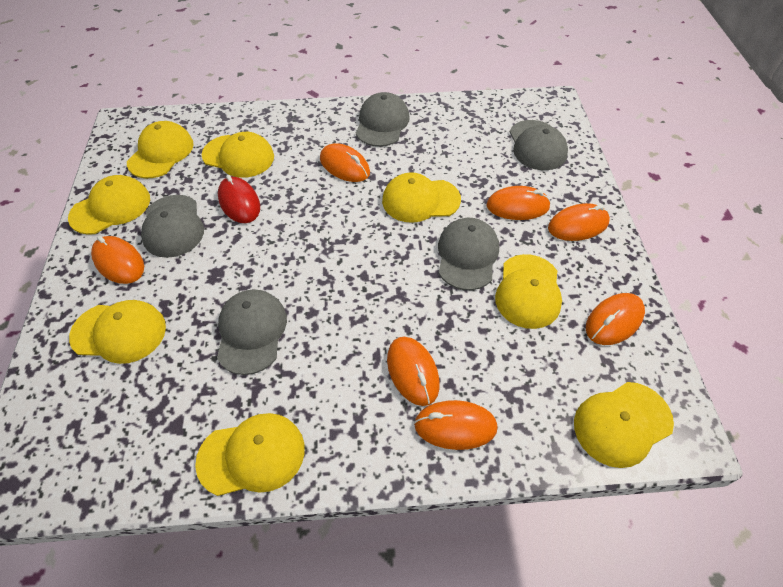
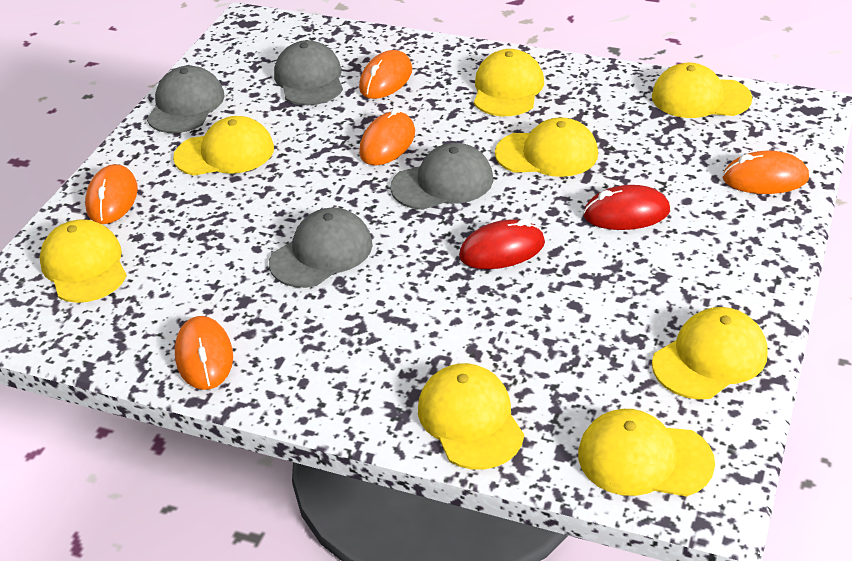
grey cap: 5 -> 4
orange mouse: 7 -> 5
red mouse: 1 -> 2

